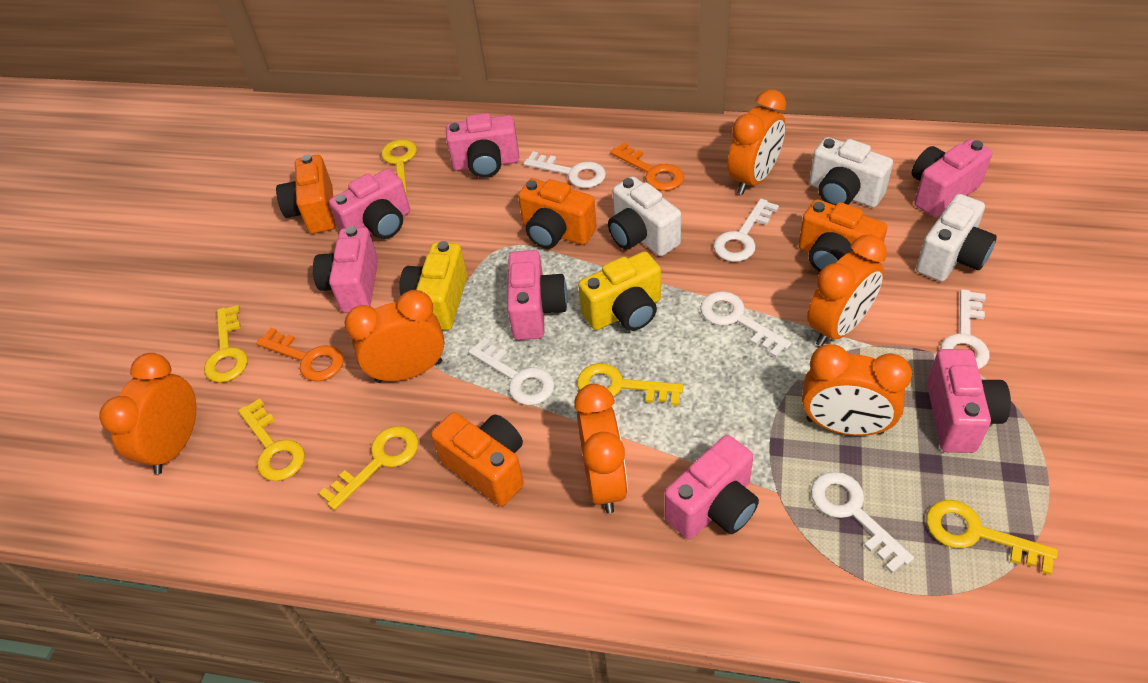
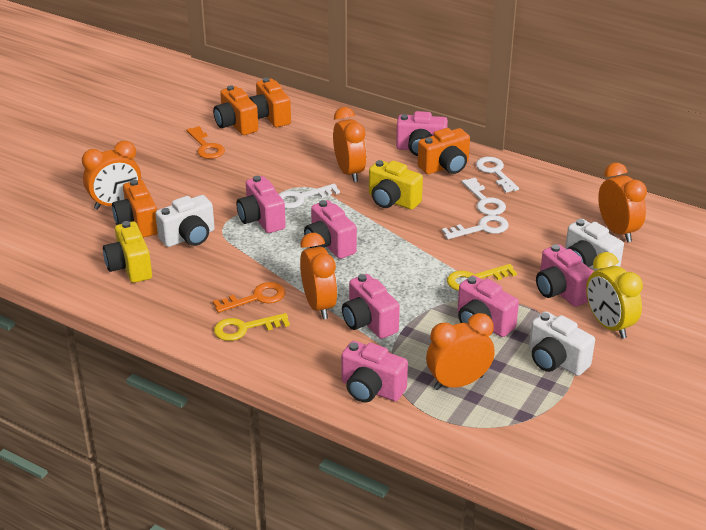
orange clock: 6 -> 5
white key: 6 -> 4
yellow clock: 0 -> 1
yellow key: 6 -> 2

